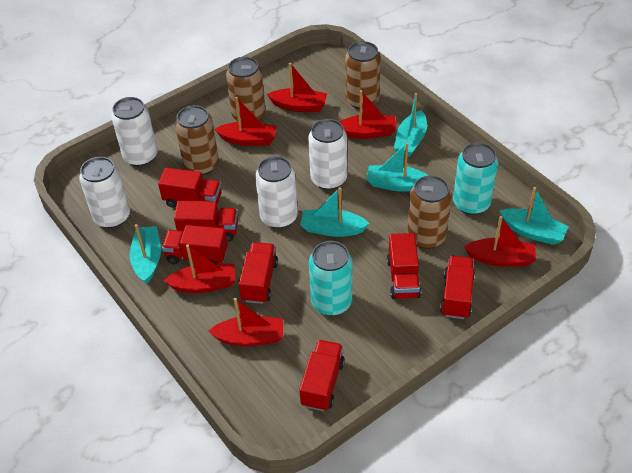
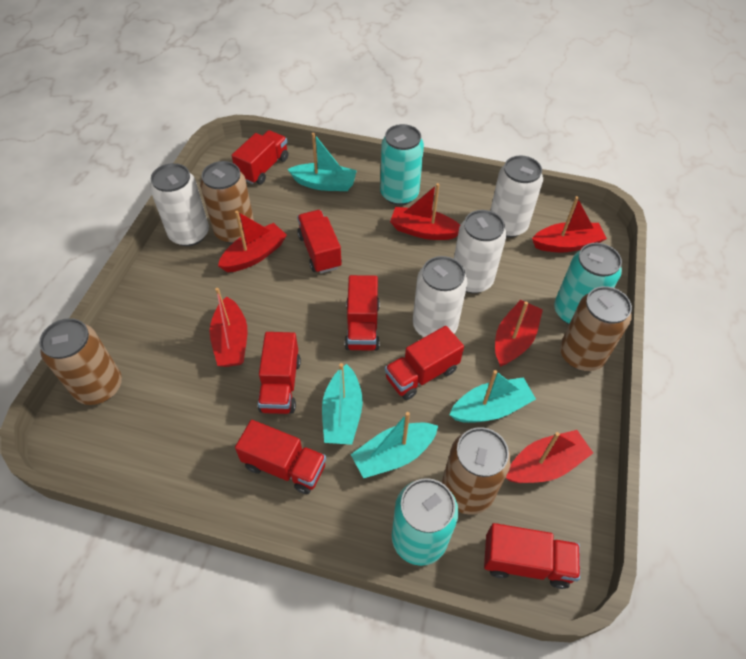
turquoise boat: 5 -> 4
turquoise can: 2 -> 3

